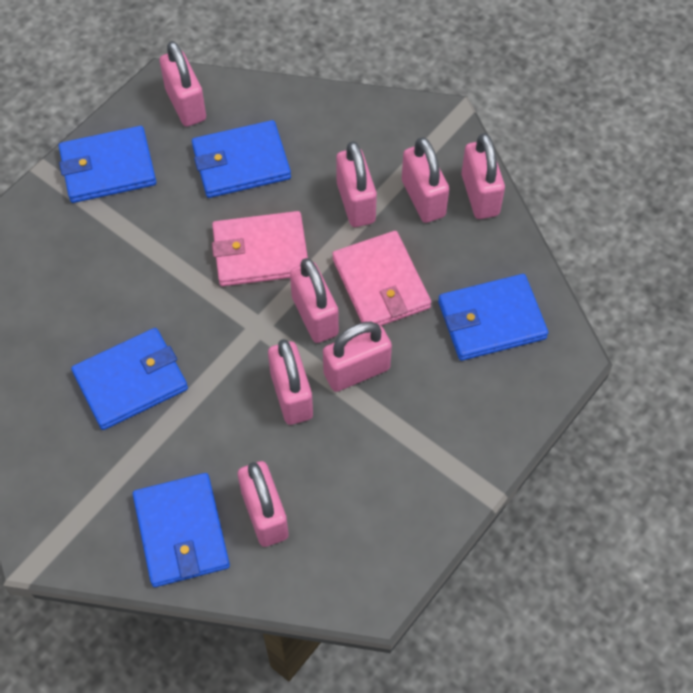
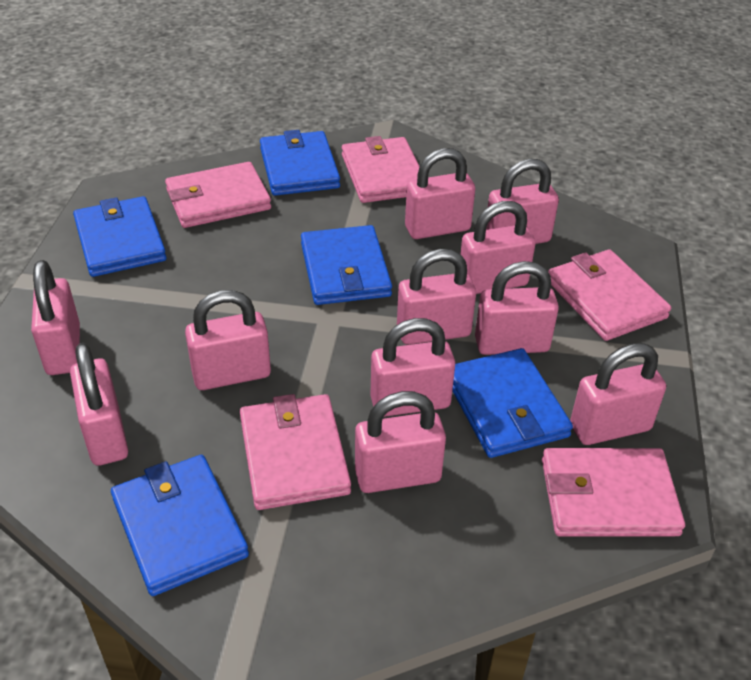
pink padlock: 8 -> 11
pink wallet: 2 -> 5

